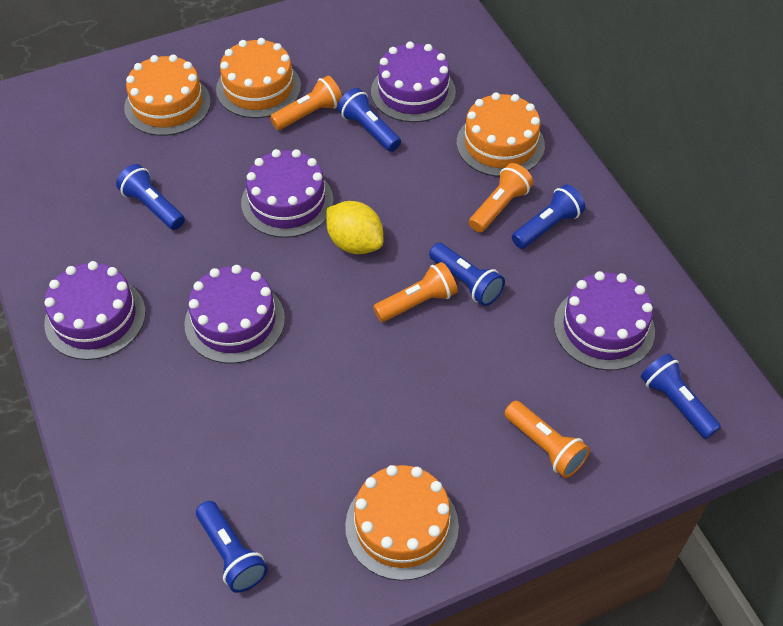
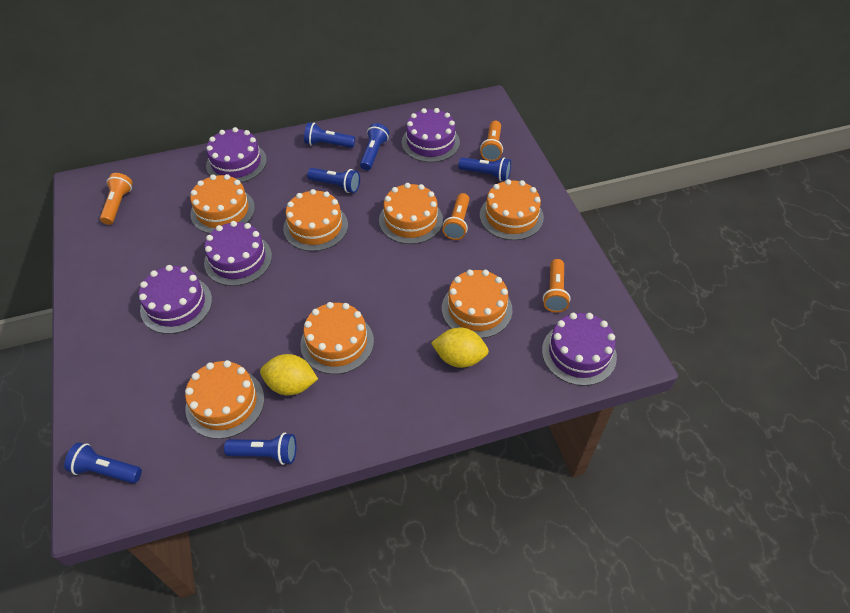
orange cake: 4 -> 7
yellow lemon: 1 -> 2

